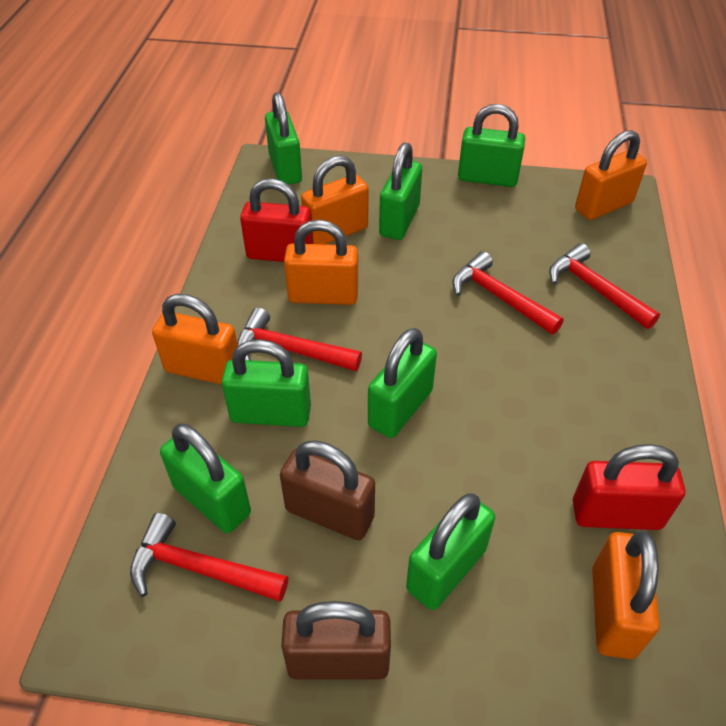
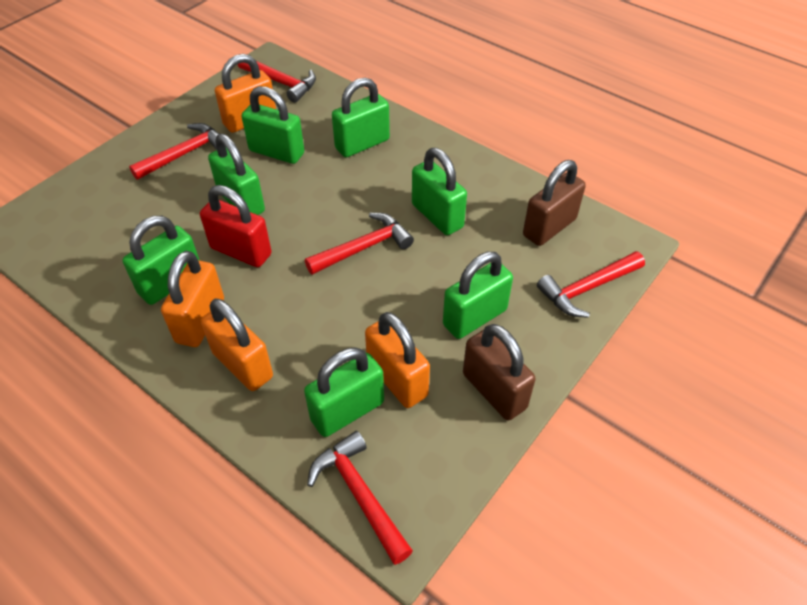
orange padlock: 5 -> 4
red hammer: 4 -> 5
red padlock: 2 -> 1

